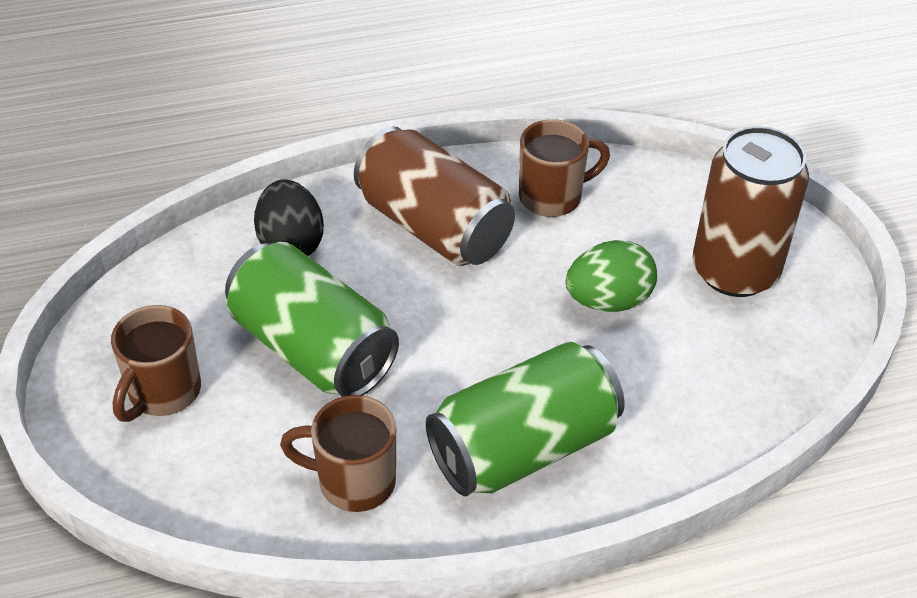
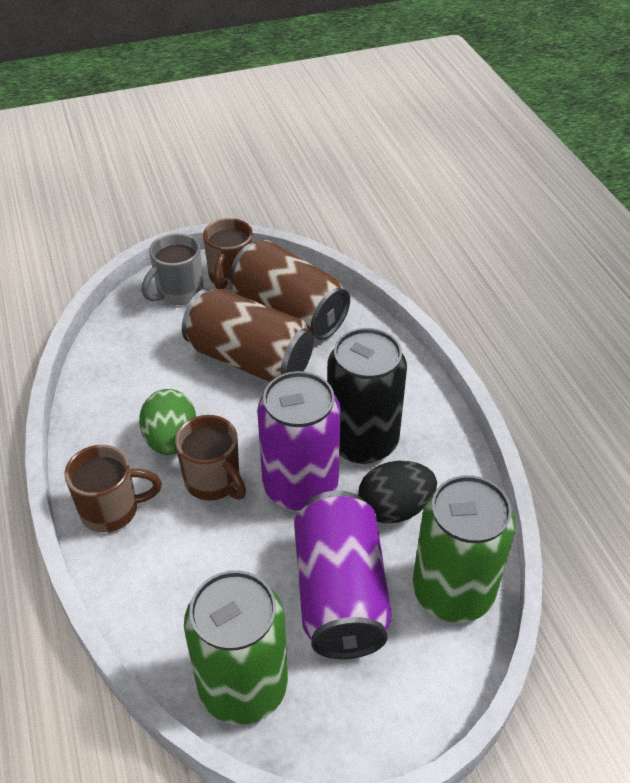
black can: 0 -> 1
grey mug: 0 -> 1
purple can: 0 -> 2

